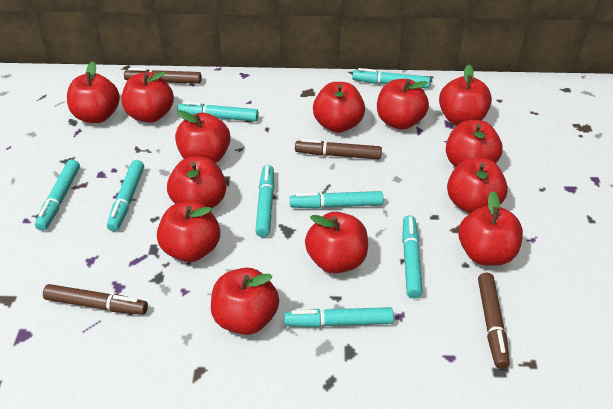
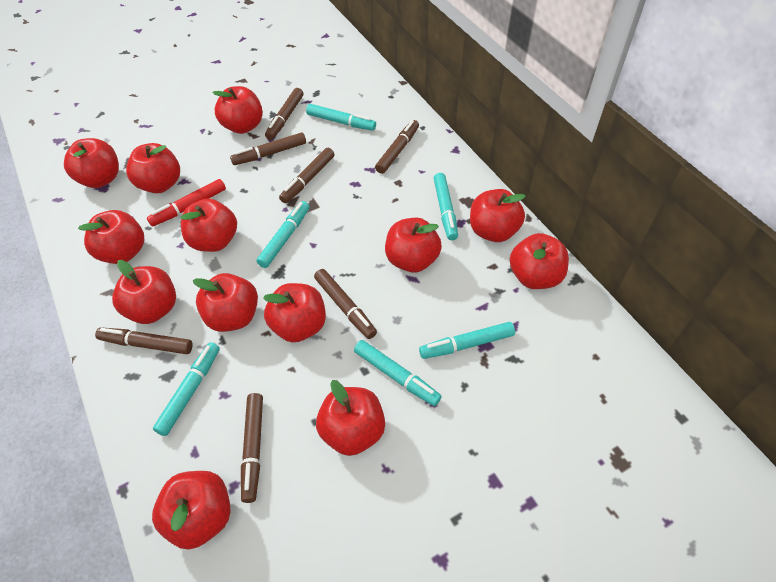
brown marker: 4 -> 7
red marker: 0 -> 1
turquoise marker: 8 -> 6

